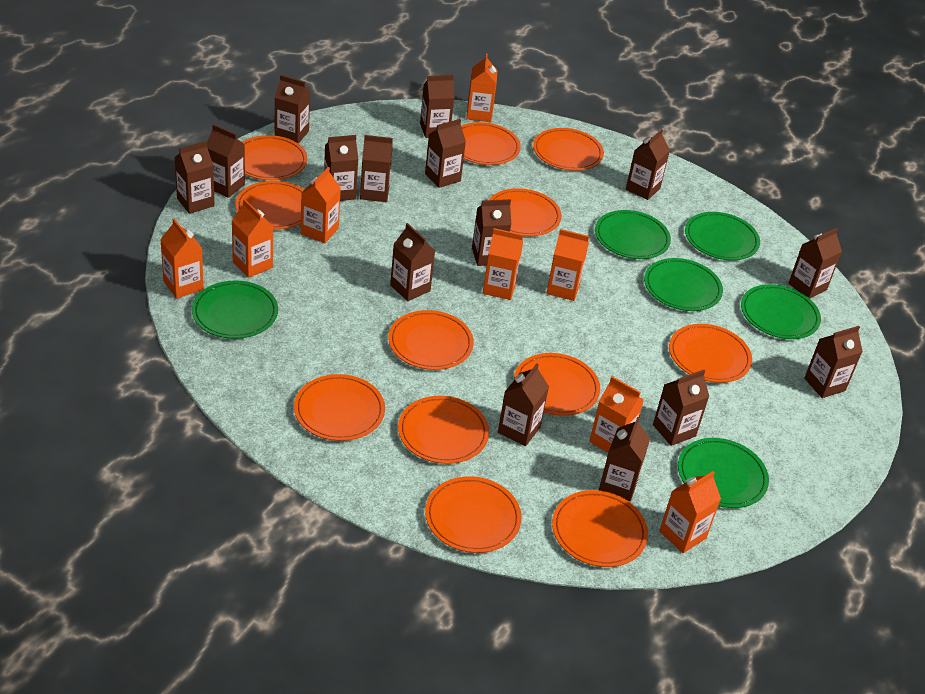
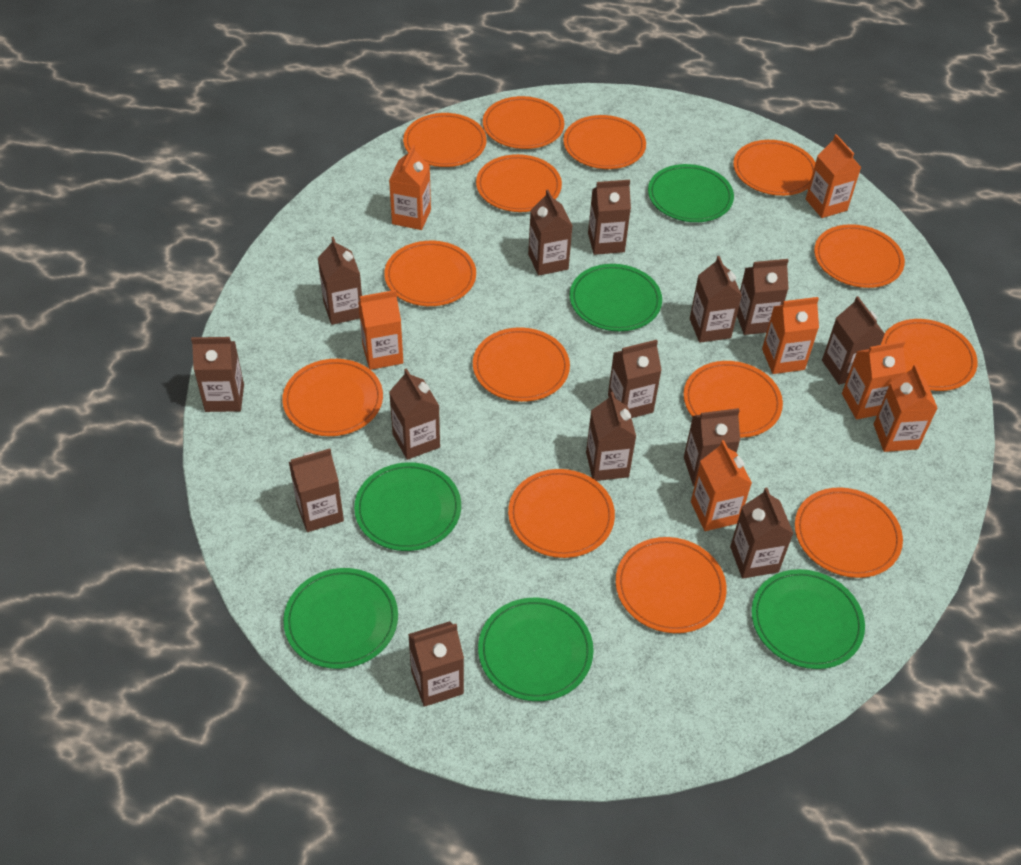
brown carton: 15 -> 14
orange carton: 8 -> 7
orange plate: 12 -> 14

